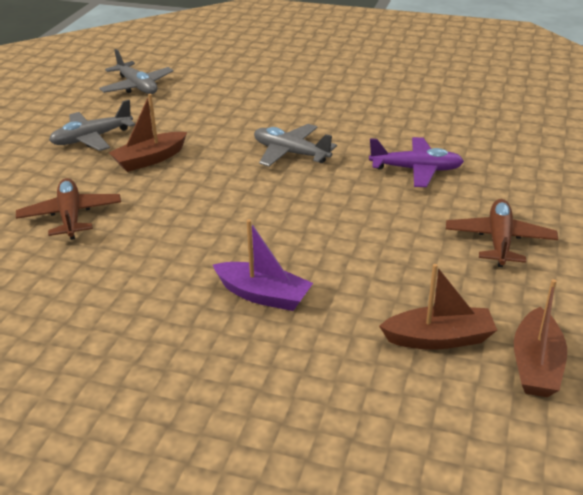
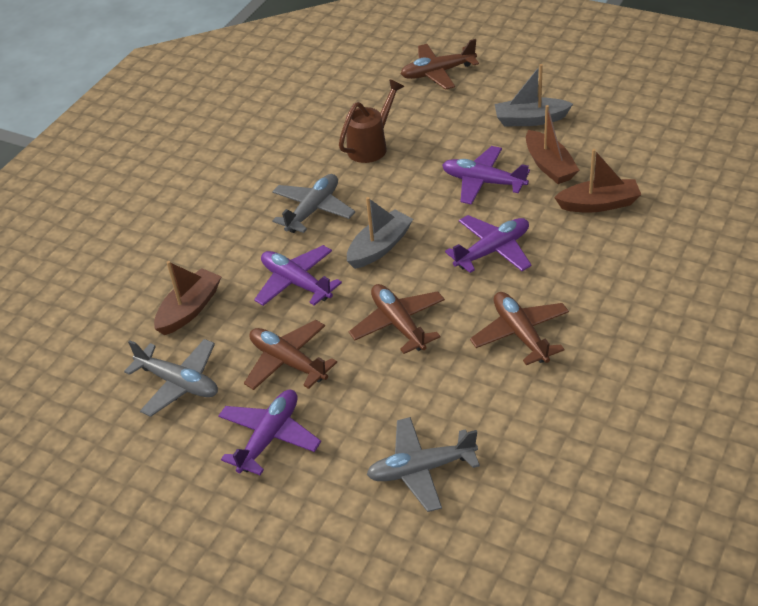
brown plane: 2 -> 4
brown watering can: 0 -> 1
grey boat: 0 -> 2
purple boat: 1 -> 0
purple plane: 1 -> 4

